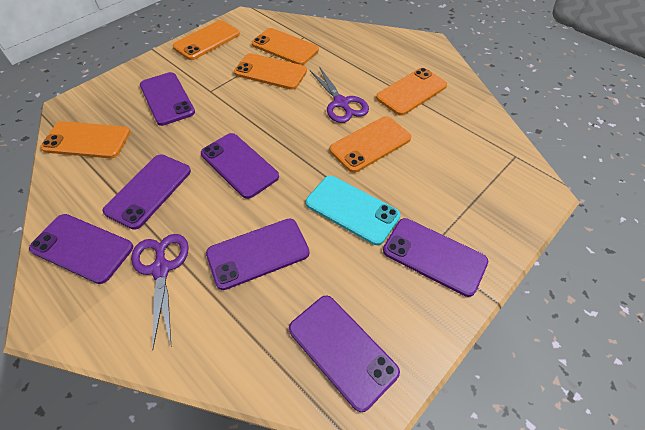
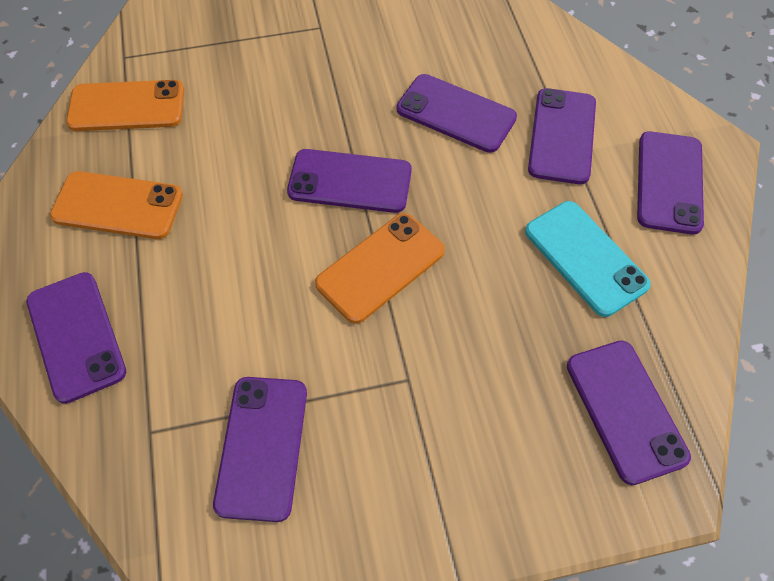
orange phone: 6 -> 3
purple scissors: 2 -> 0

